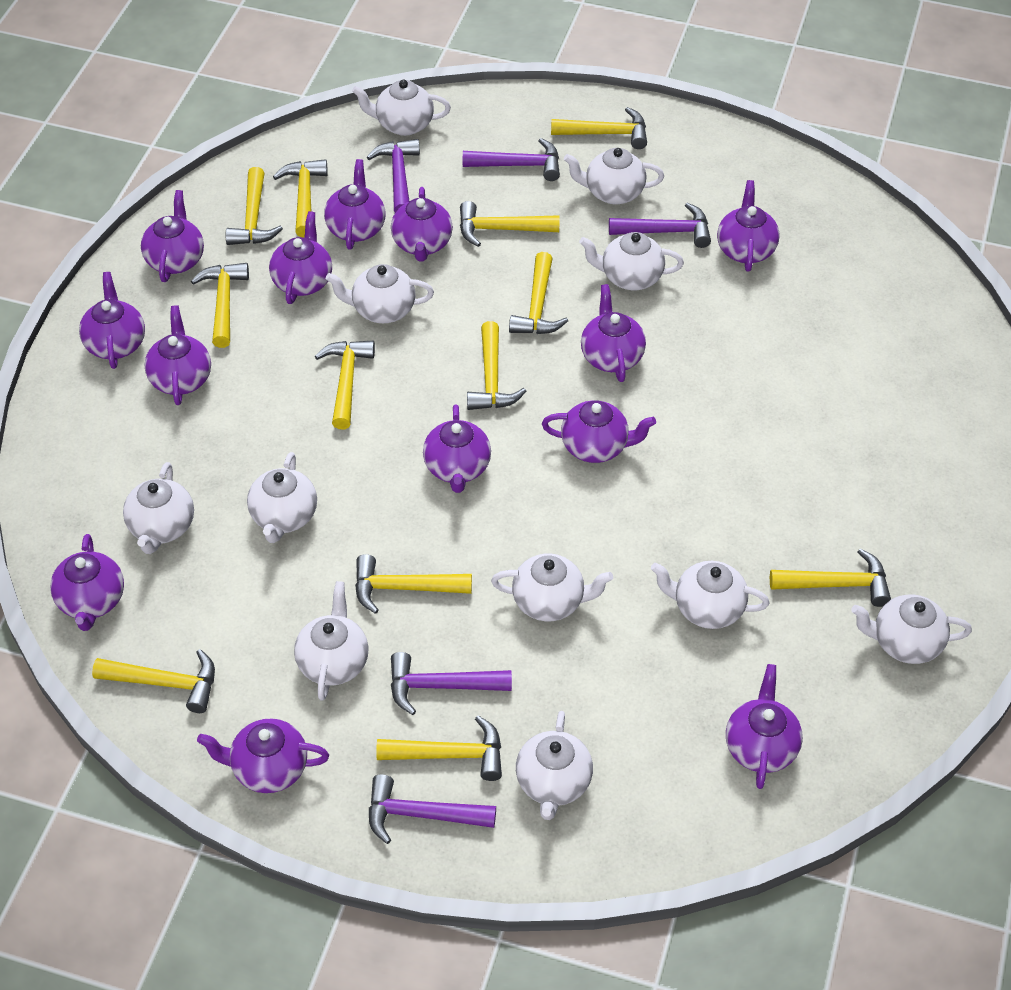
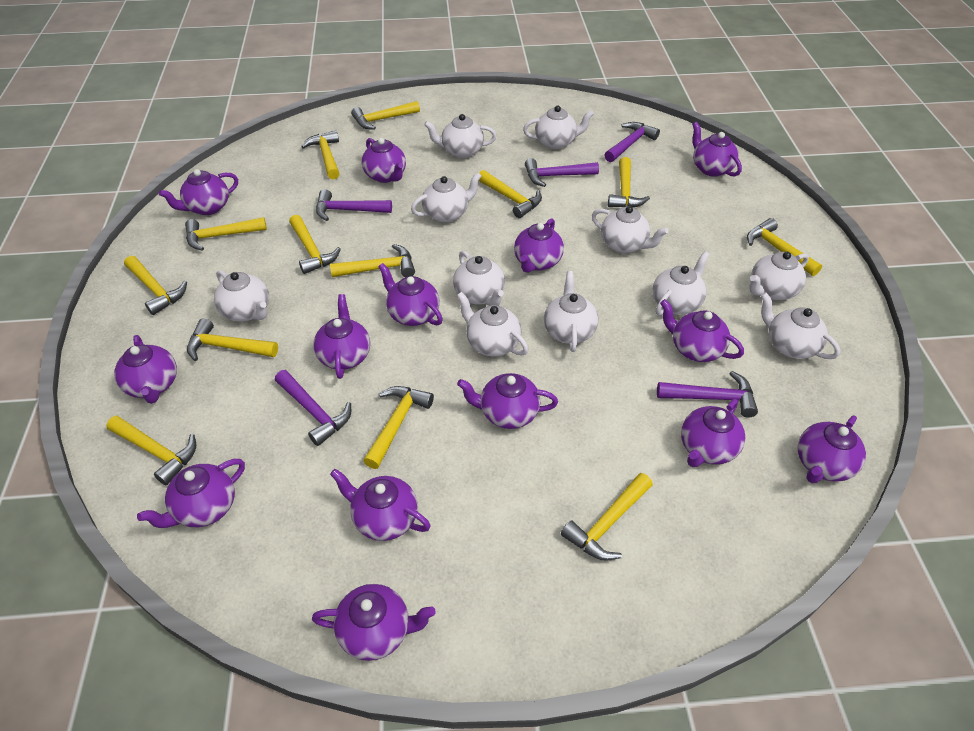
purple teapot: 13 -> 14
yellow hammer: 12 -> 13

